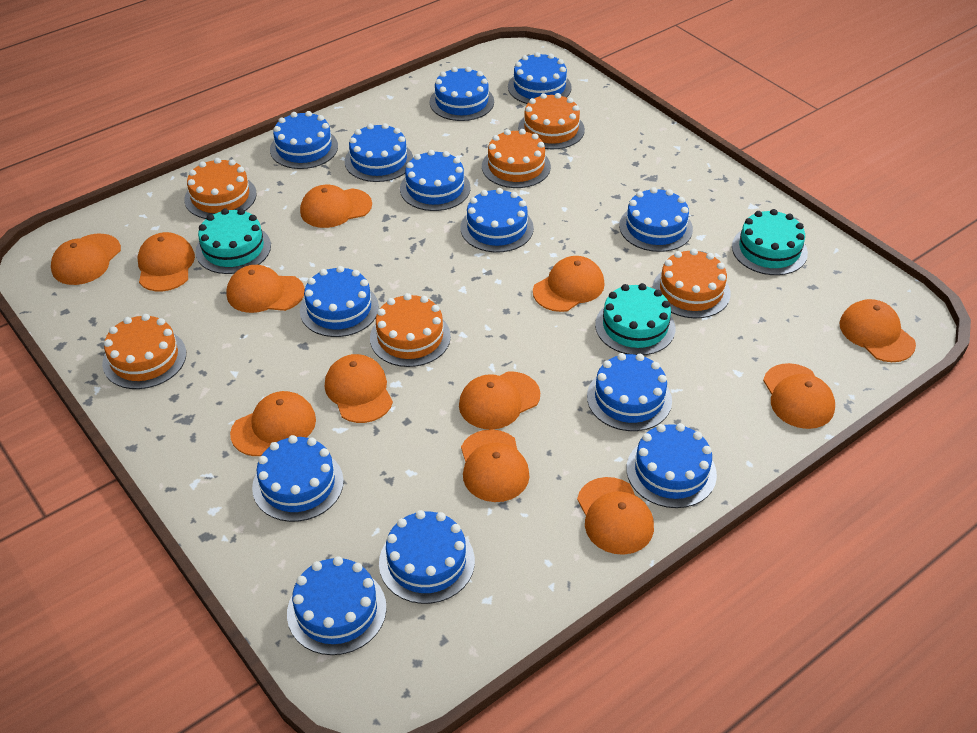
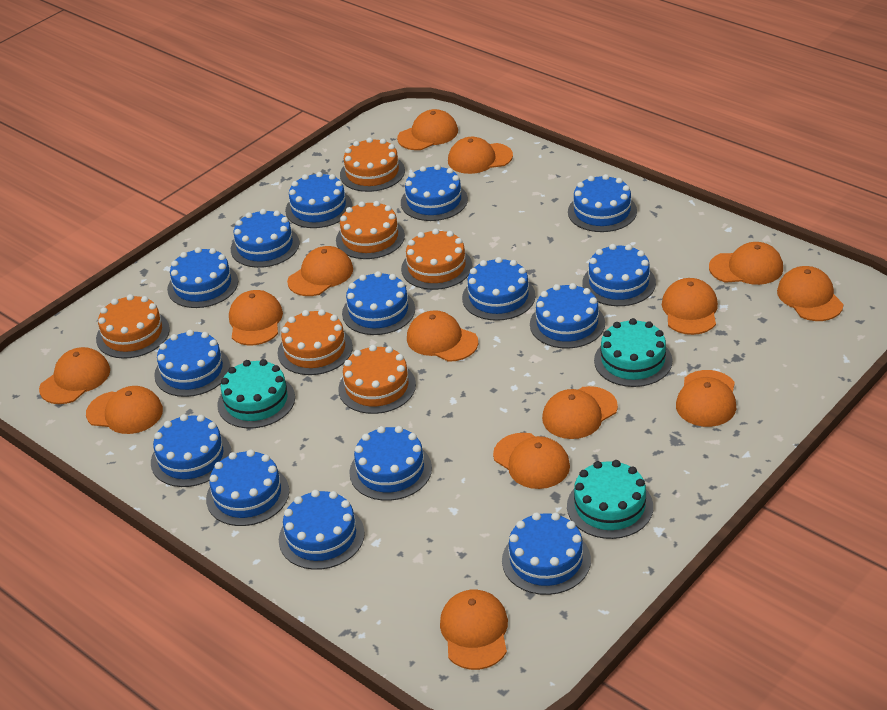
blue cake: 13 -> 15
orange cap: 12 -> 14

